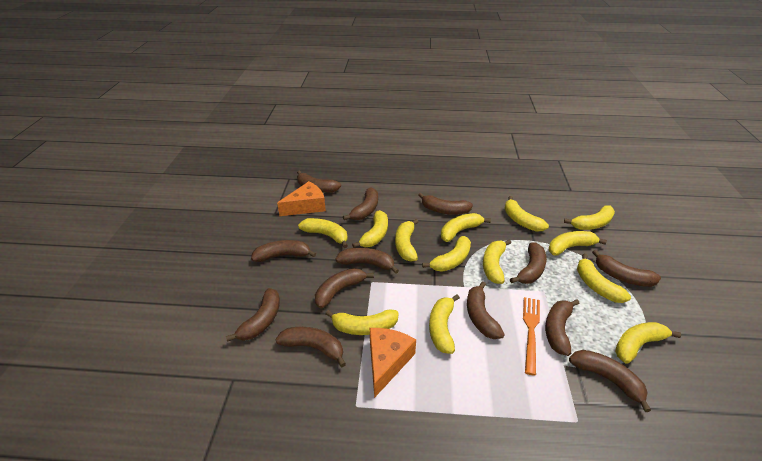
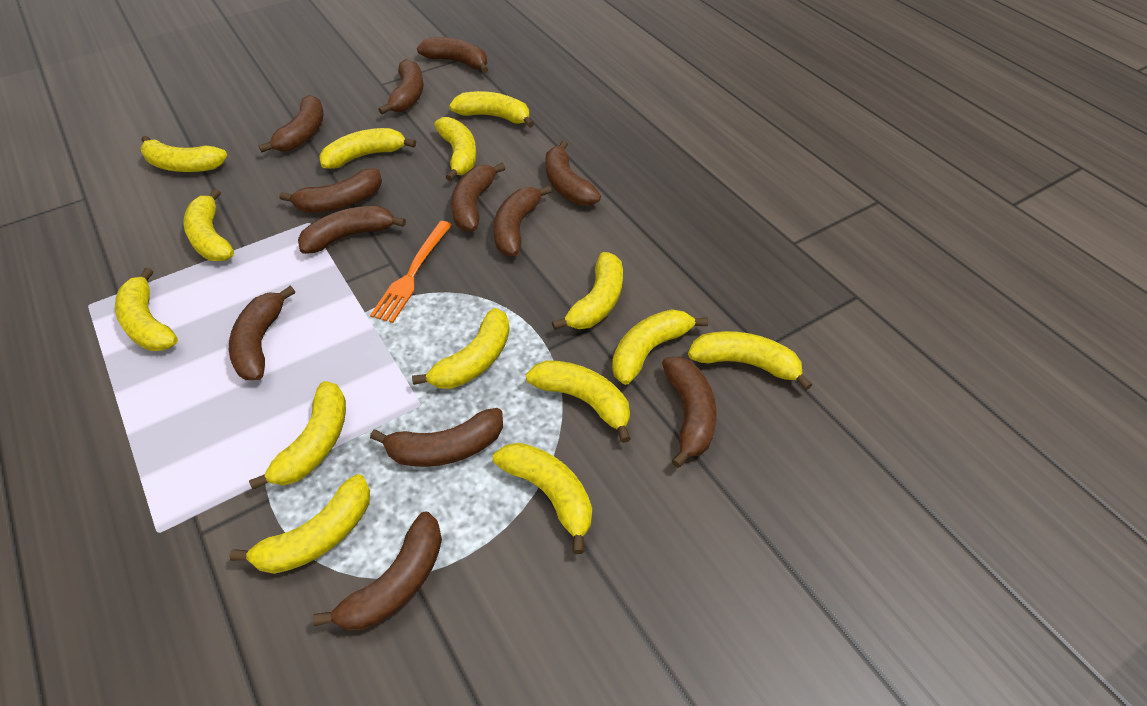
brown banana: 13 -> 12
orange cheese: 2 -> 0
yellow banana: 13 -> 14

